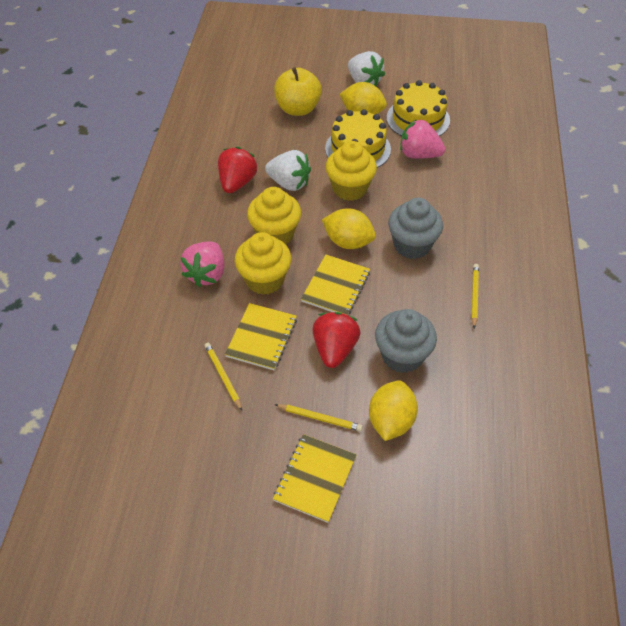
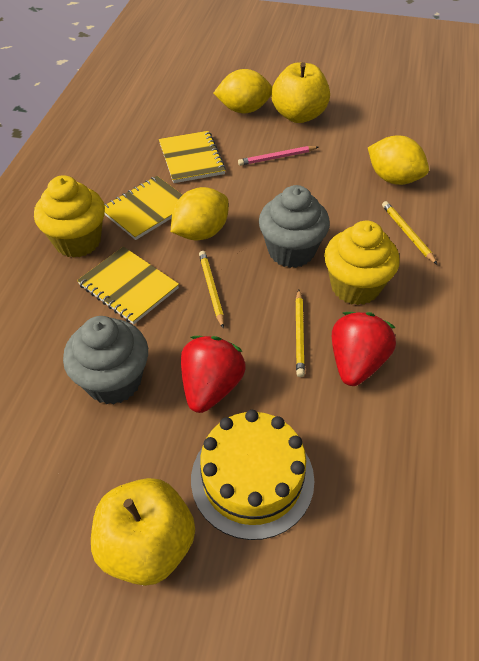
pink pencil: 0 -> 1
pink strawberry: 2 -> 0
white strawberry: 2 -> 0
yellow apple: 1 -> 2
yellow cake: 2 -> 1
yellow cupcake: 3 -> 2

